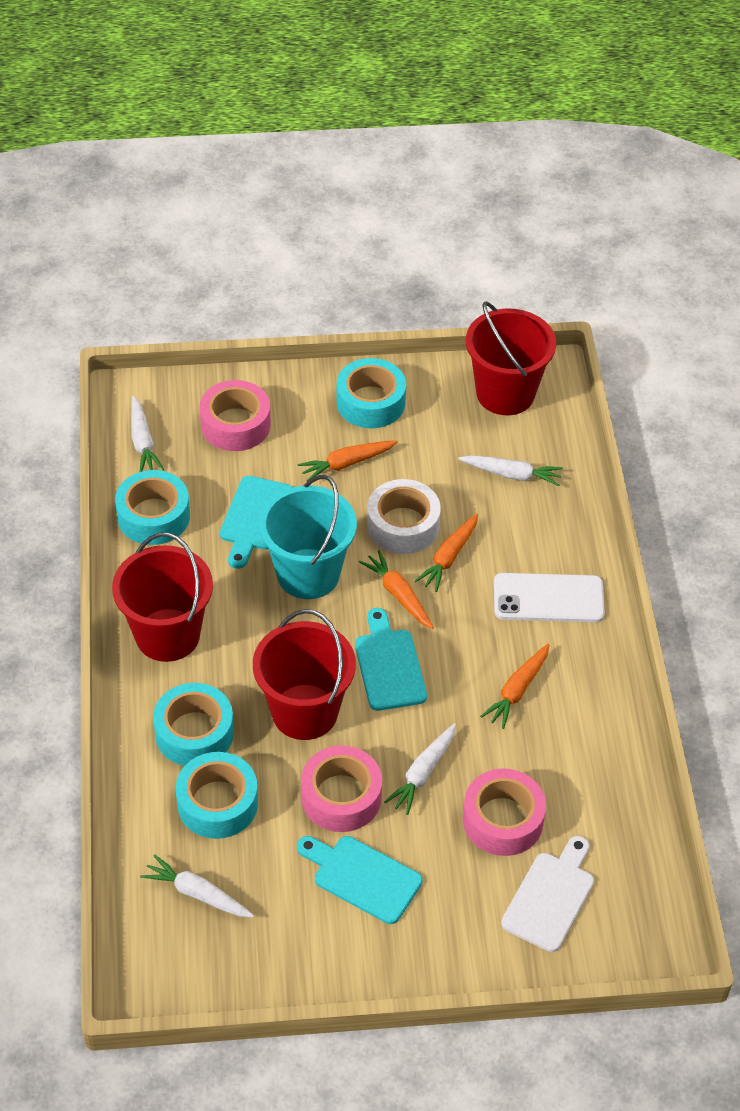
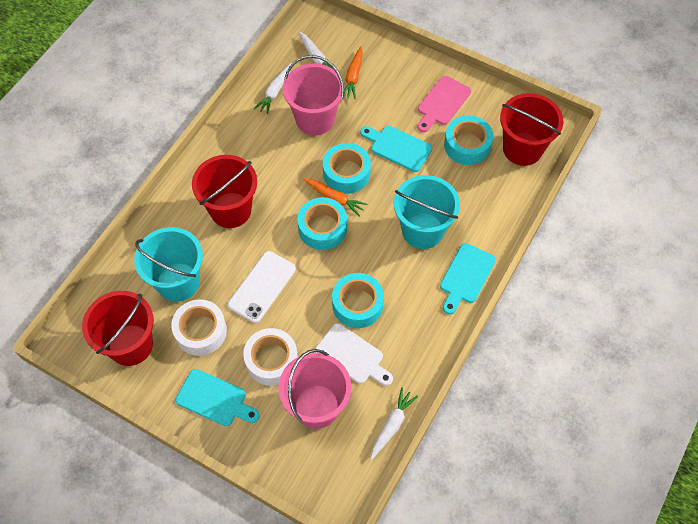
orange carrot: 4 -> 2
pink bucket: 0 -> 2
pink cutting board: 0 -> 1
pink tape: 3 -> 0
turquoise bucket: 1 -> 2
white carrot: 4 -> 3
white tape: 1 -> 2

